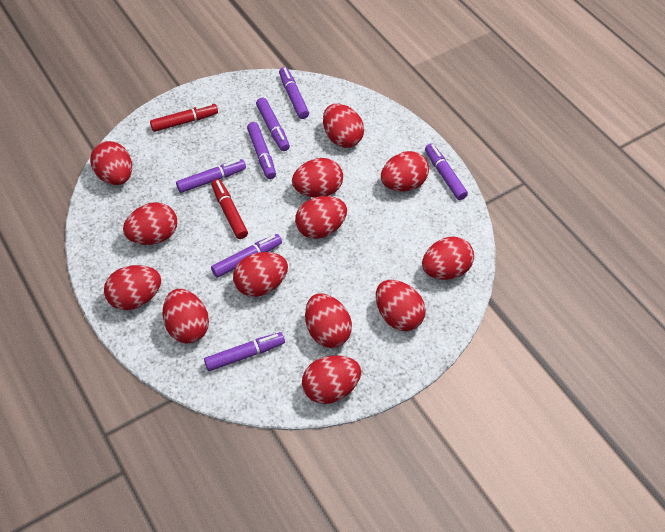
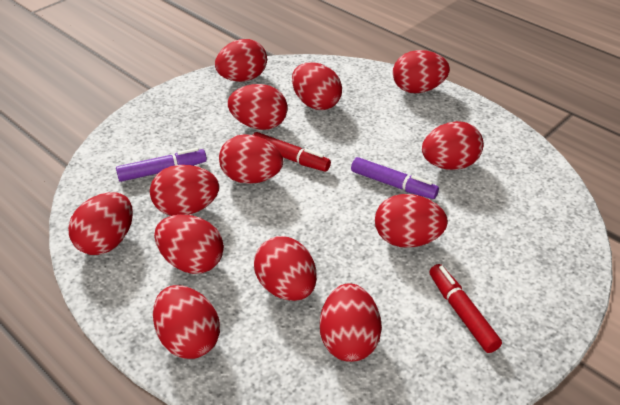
purple marker: 7 -> 2

